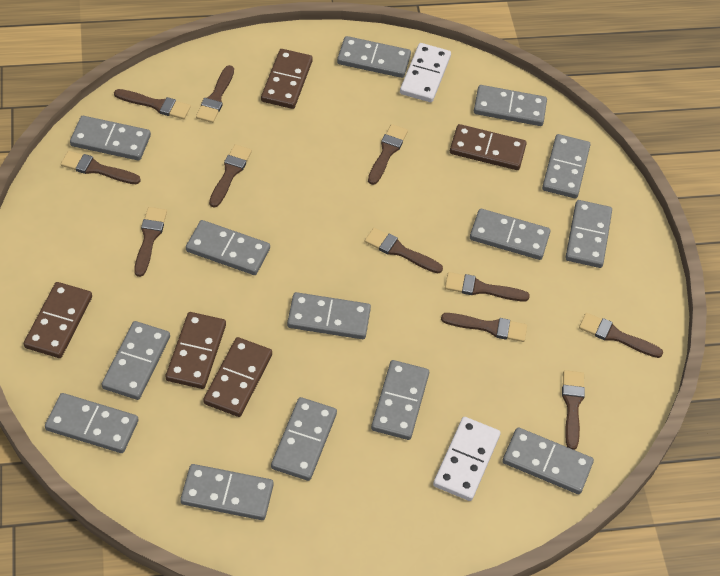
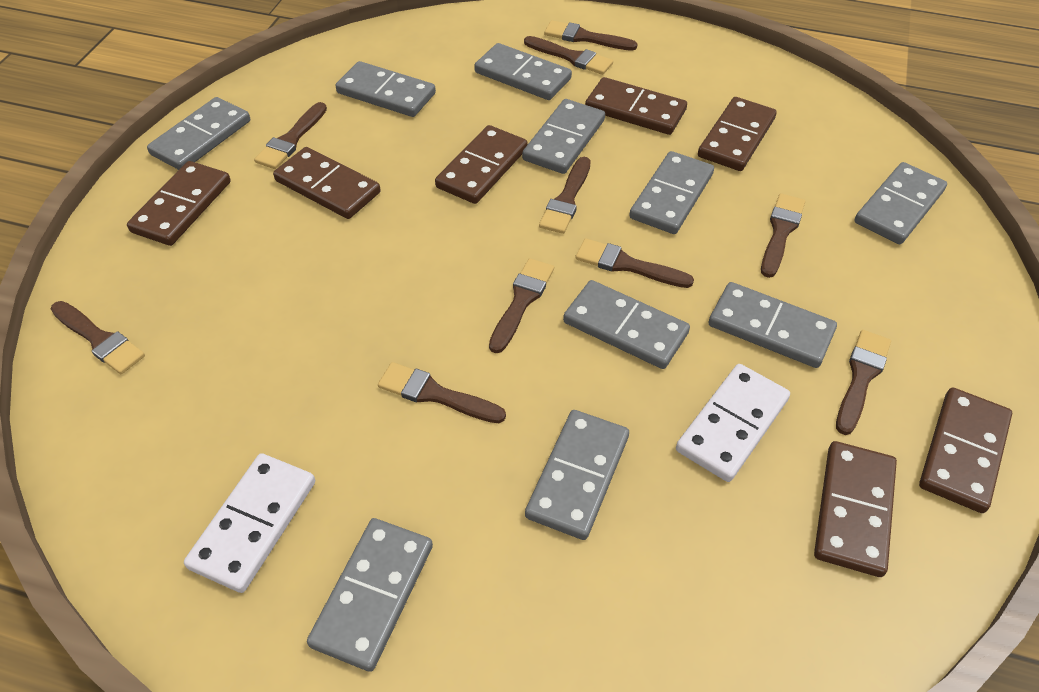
brown brush: 11 -> 10
brown domino: 5 -> 7
grey domino: 14 -> 10

